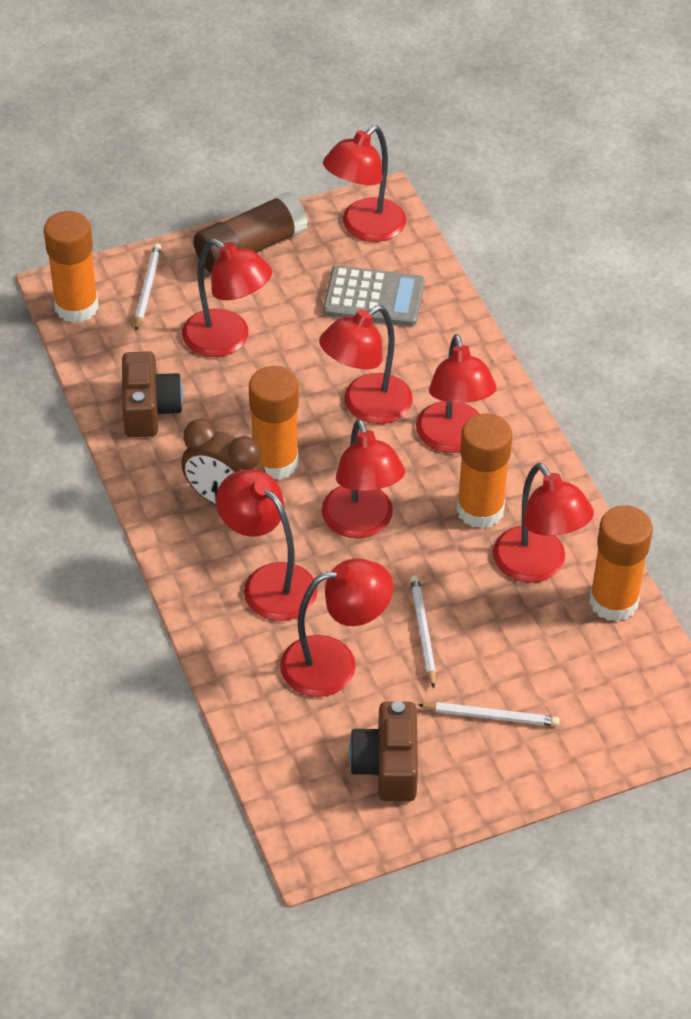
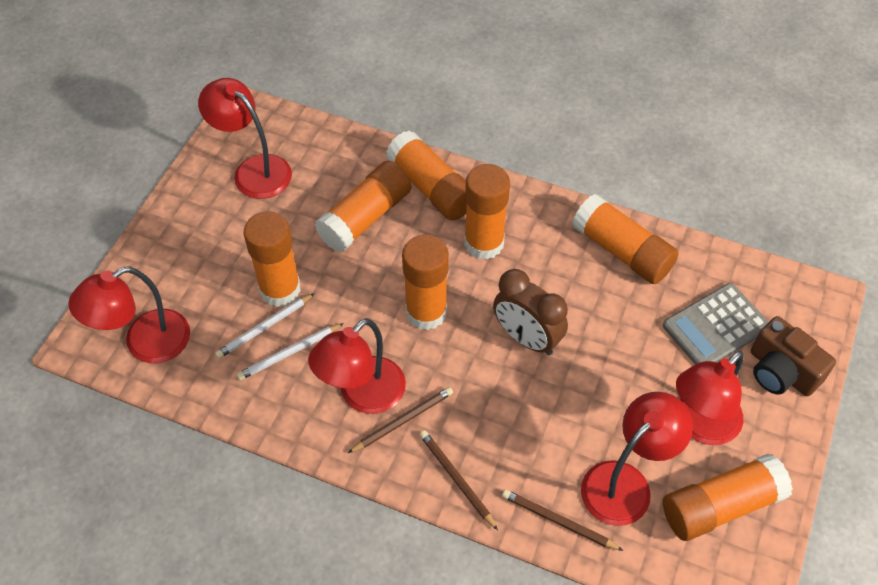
brown camera: 2 -> 1
brown glue stick: 1 -> 0
brown pencil: 0 -> 3
orange glue stick: 4 -> 7
red lamp: 8 -> 5
white pencil: 3 -> 2

